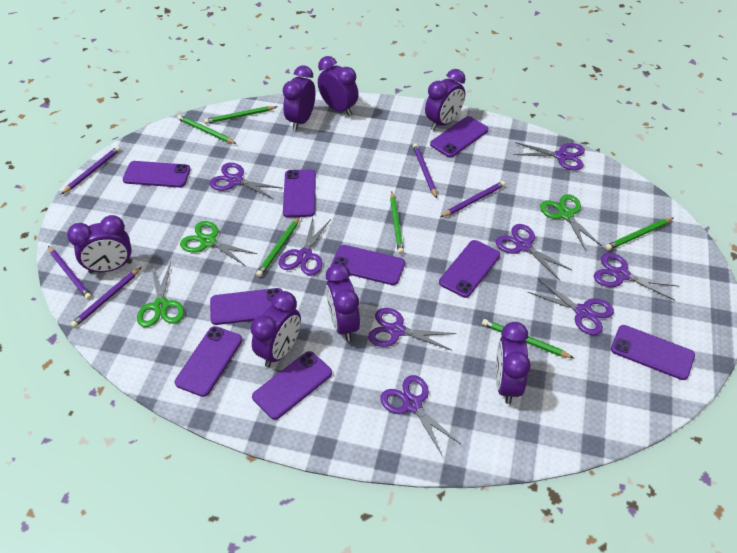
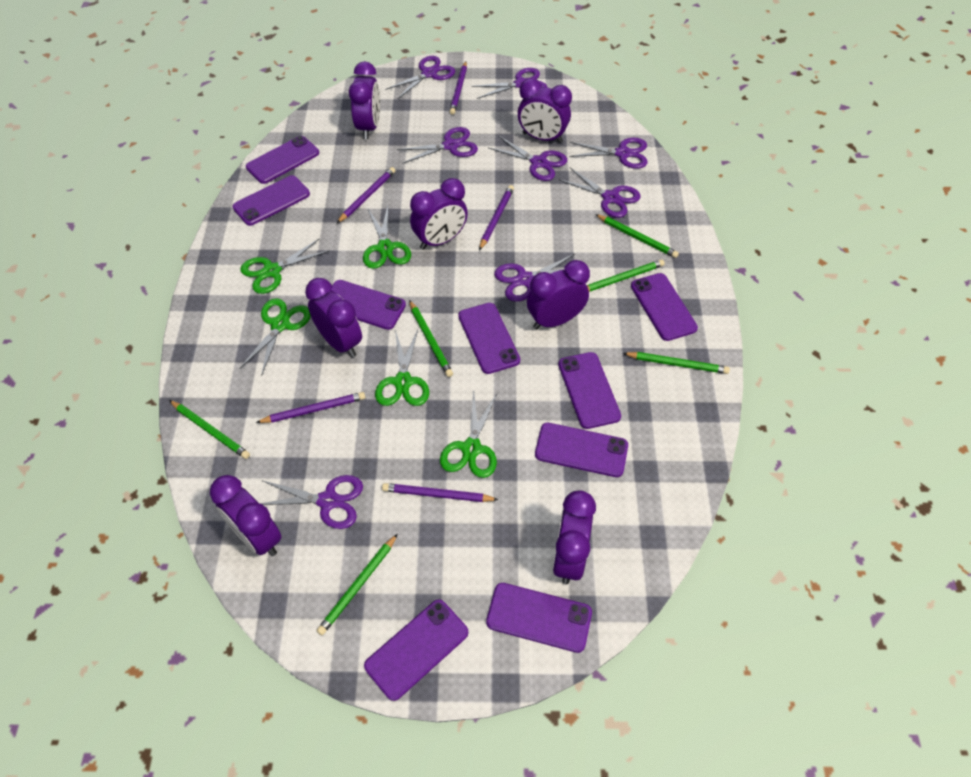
green scissors: 3 -> 5

